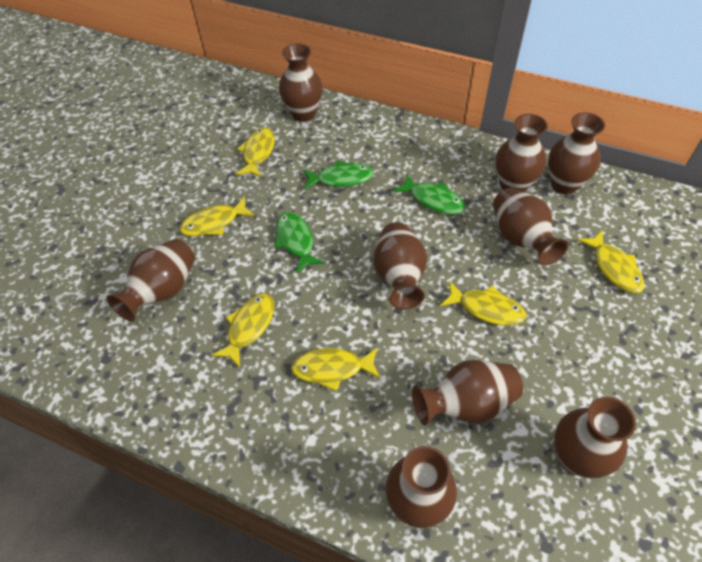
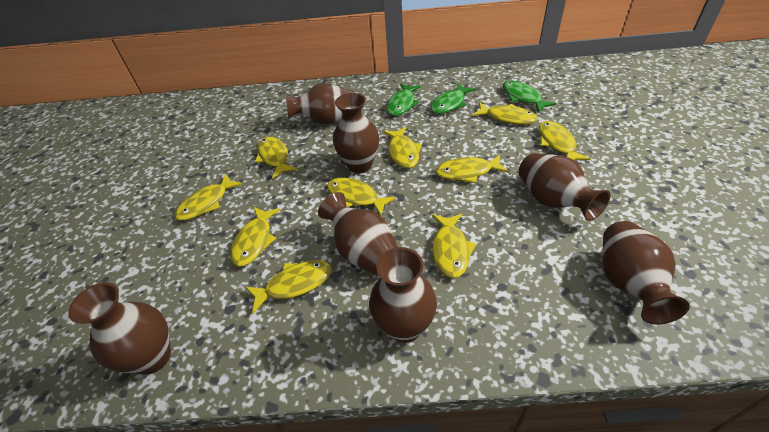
brown vase: 9 -> 7
yellow fish: 6 -> 10

